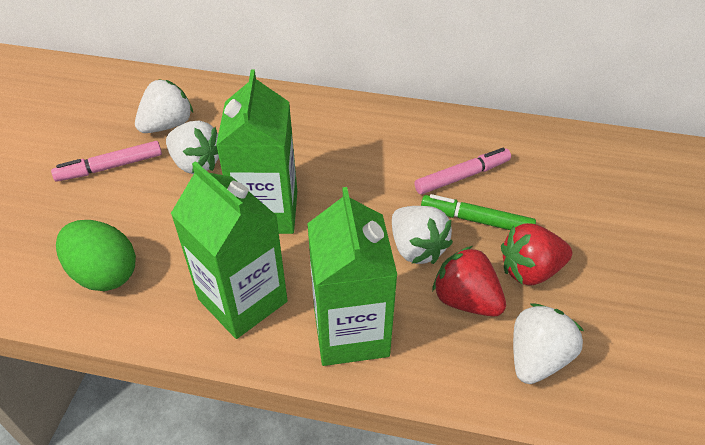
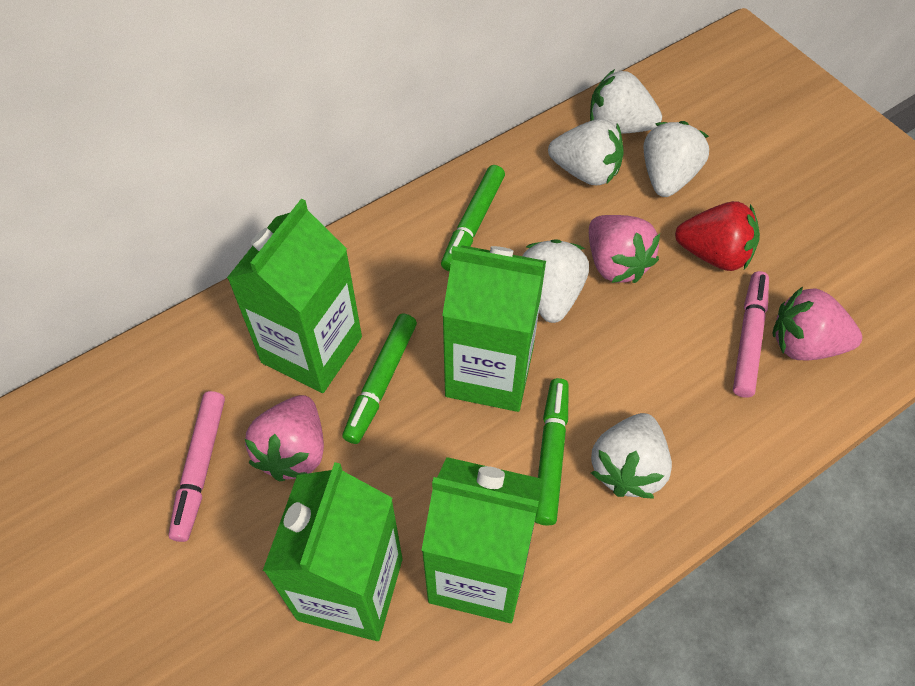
green carton: 3 -> 4
green egg: 1 -> 0
green marker: 1 -> 3
pink strawberry: 0 -> 3
red strawberry: 2 -> 1
white strawberry: 4 -> 5

